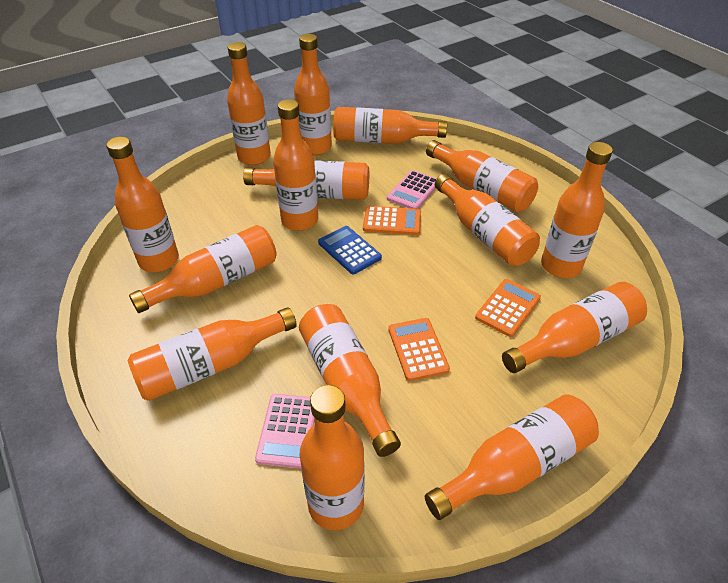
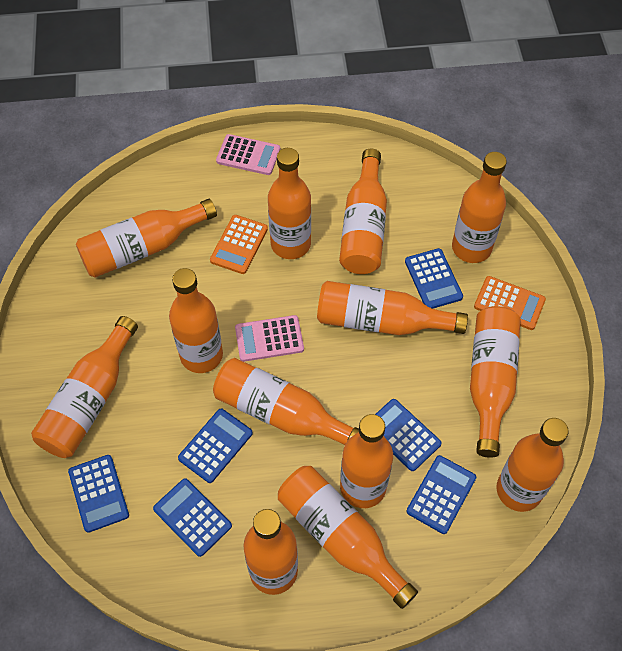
blue calculator: 1 -> 6
orange bottle: 15 -> 13
orange calculator: 3 -> 2

